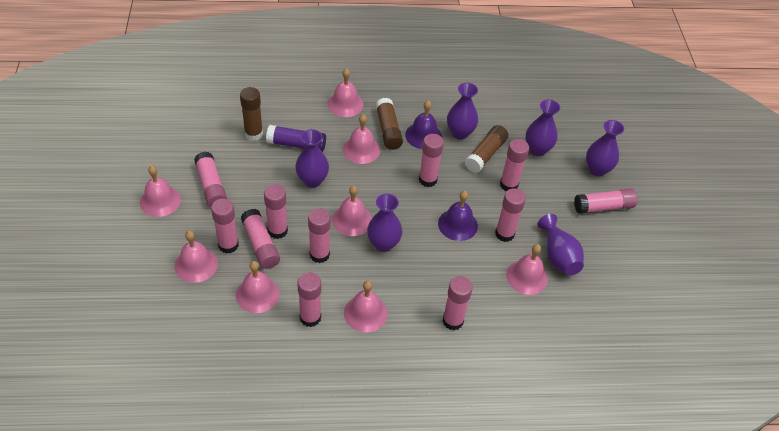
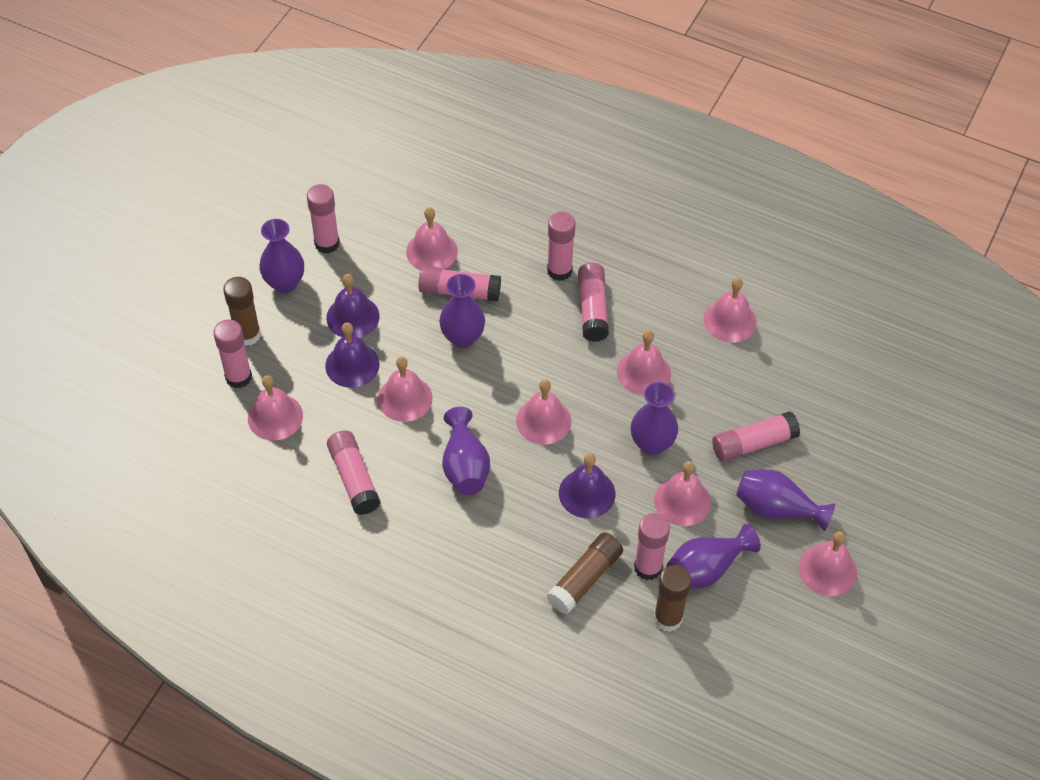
pink glue stick: 11 -> 8
purple bell: 2 -> 3
purple glue stick: 1 -> 0

